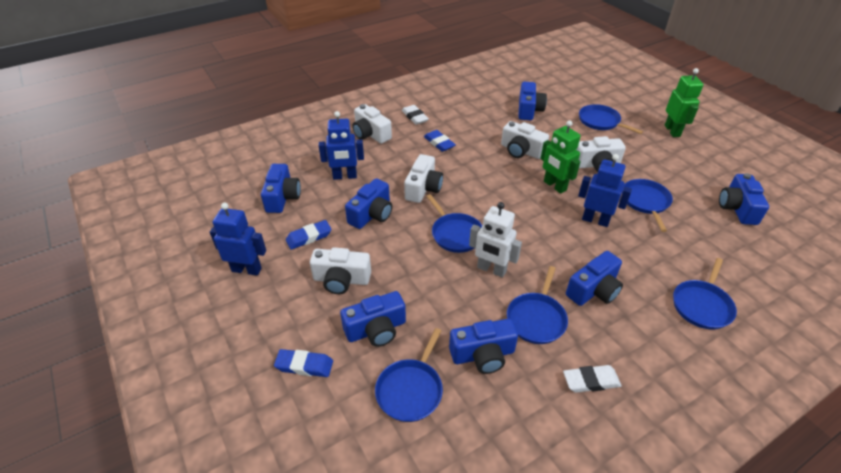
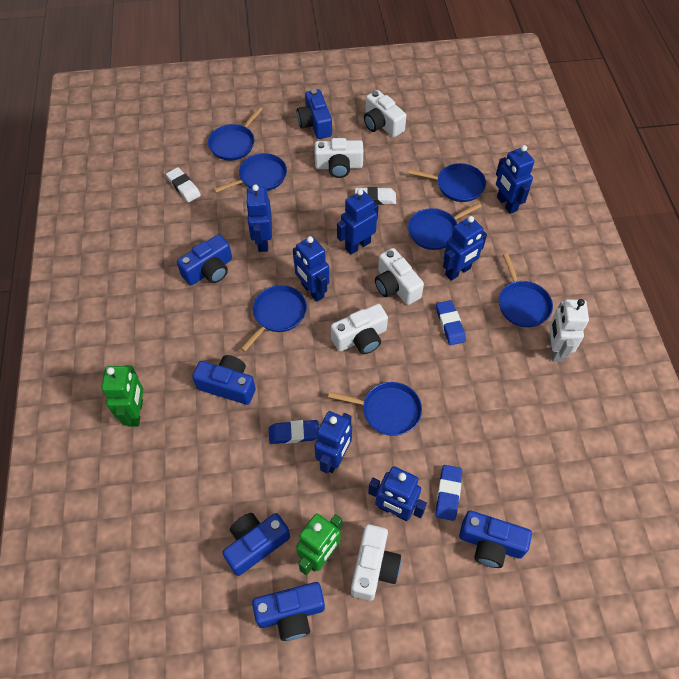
blue camera: 7 -> 6
blue pan: 6 -> 7
blue robot: 3 -> 7

